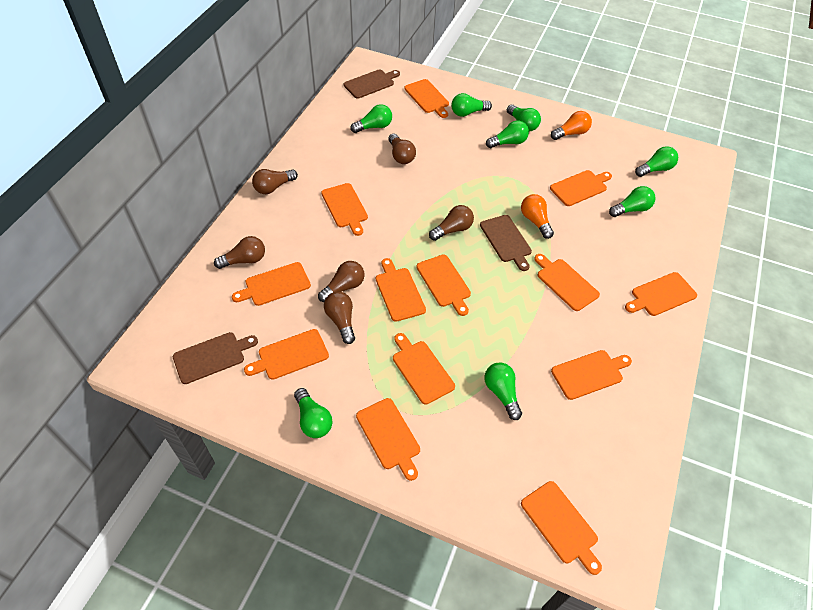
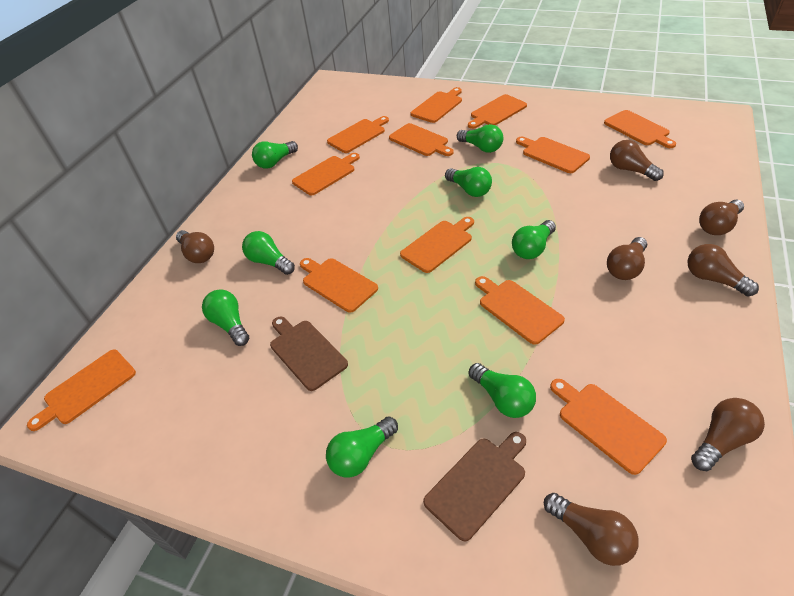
brown cutting board: 3 -> 2
brown light bulb: 6 -> 7
orange cutting board: 13 -> 12
orange light bulb: 2 -> 0

